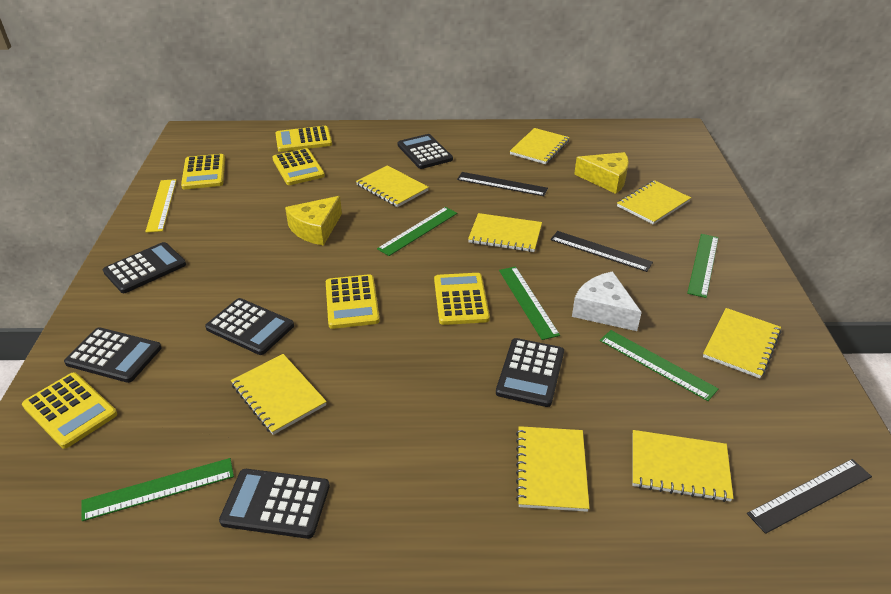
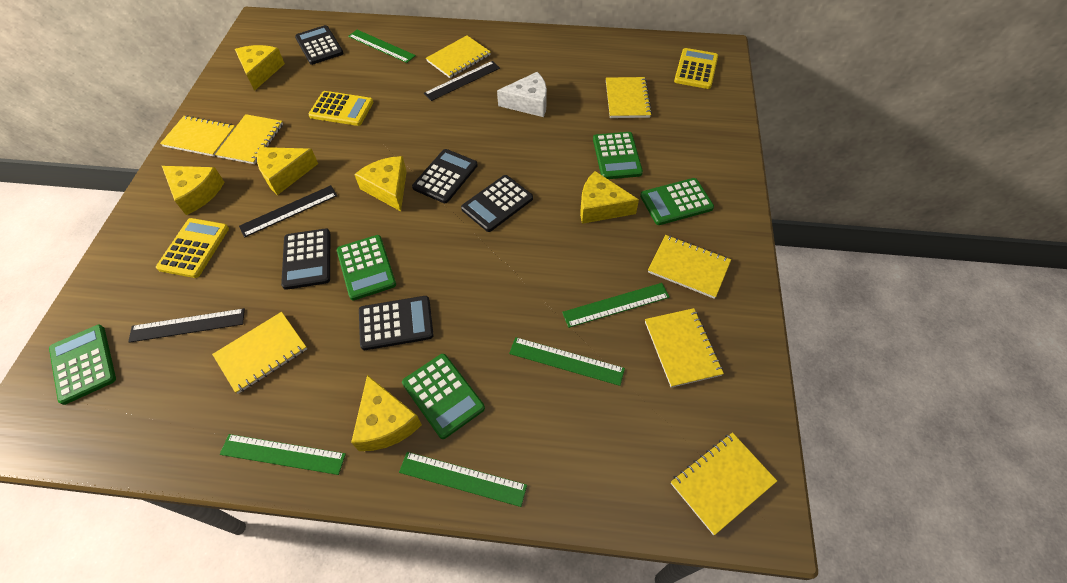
black calculator: 6 -> 5
green calculator: 0 -> 5
yellow calculator: 6 -> 3
yellow cheese: 2 -> 6
yellow ruler: 1 -> 0

